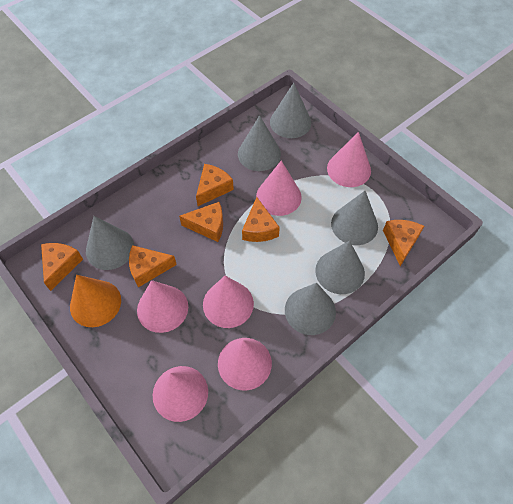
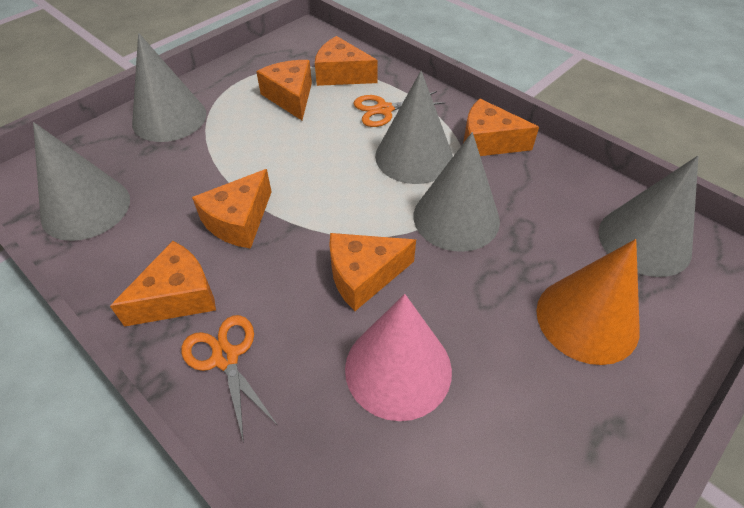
grey cone: 6 -> 5
orange scissors: 0 -> 2
pink cone: 6 -> 1

